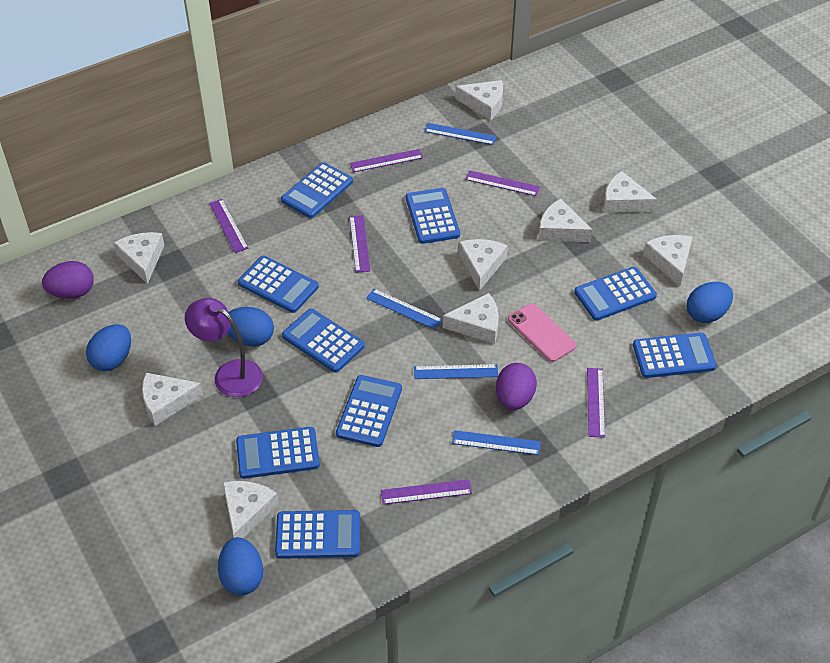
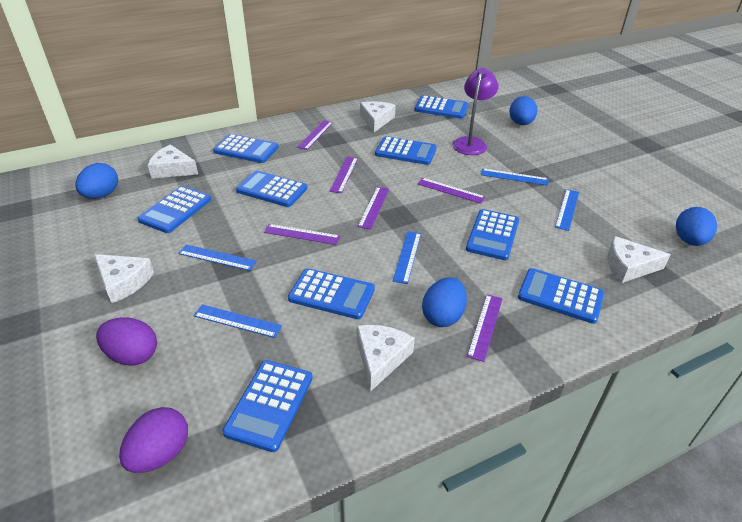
blue ruler: 4 -> 5
pink phone: 1 -> 0
white cheese: 9 -> 5

